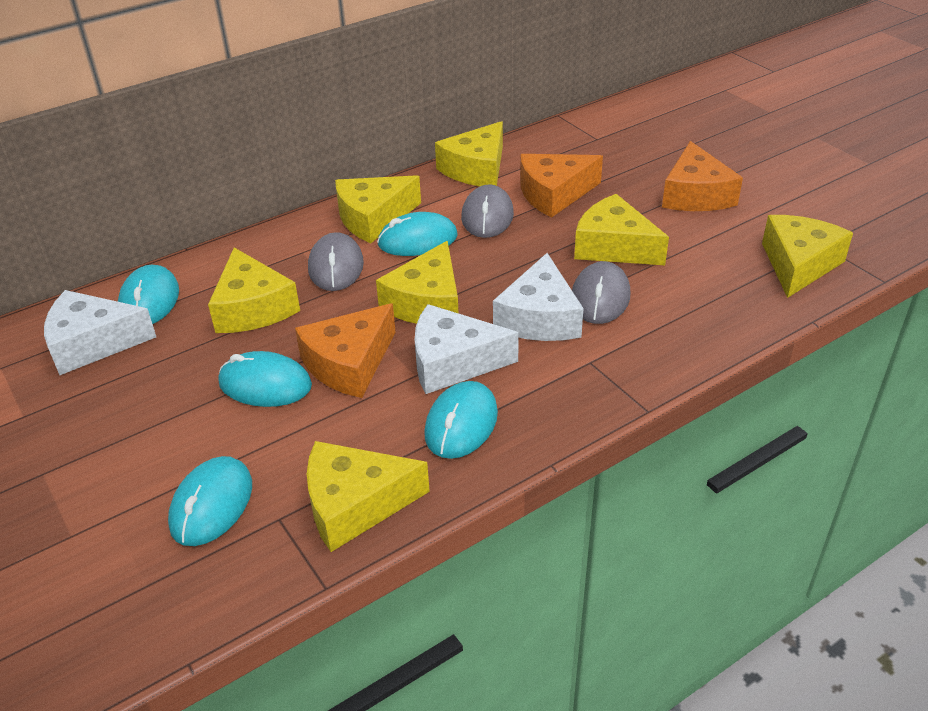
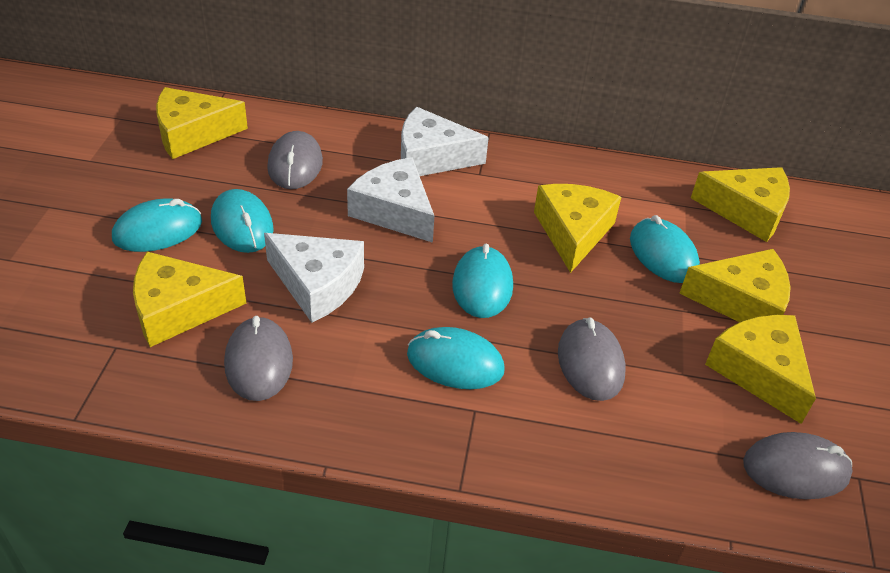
grey mouse: 3 -> 4
orange cheese: 3 -> 0
yellow cheese: 7 -> 6

